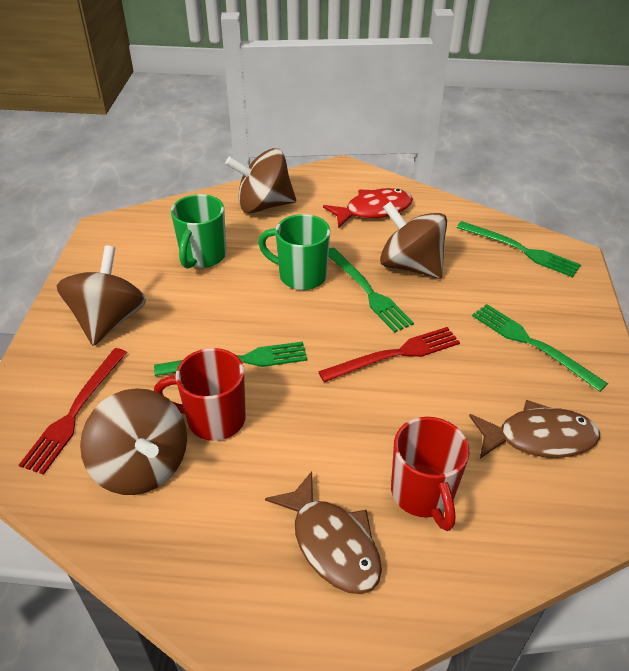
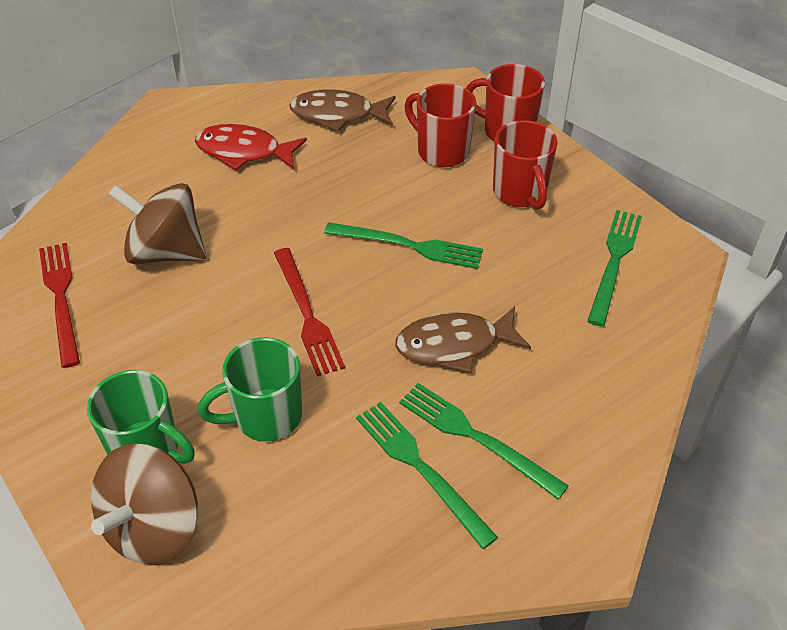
brown spinning top: 4 -> 2
red mug: 2 -> 3

